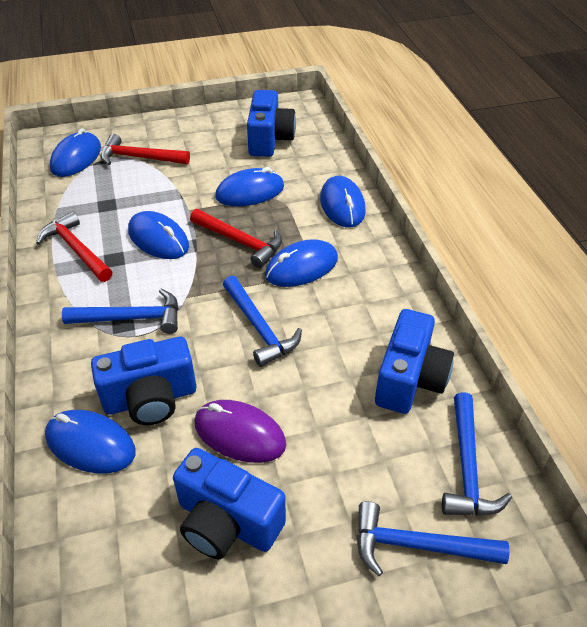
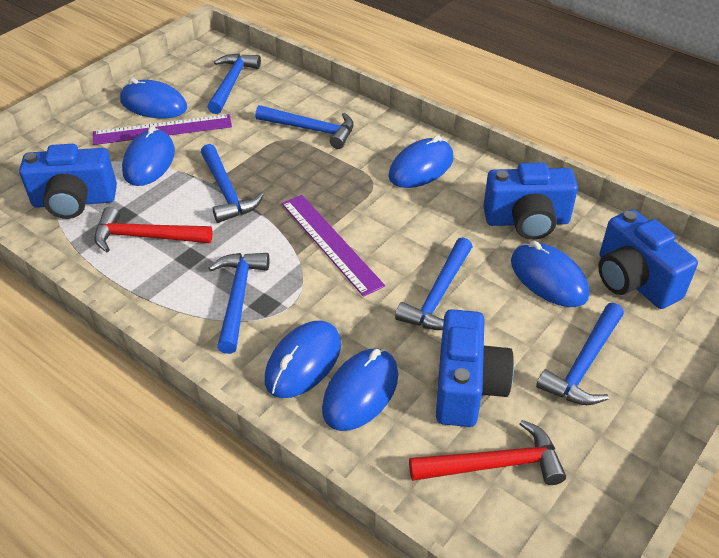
blue hammer: 4 -> 6
purple mouse: 1 -> 0
purple ruler: 0 -> 2
red hammer: 3 -> 2

